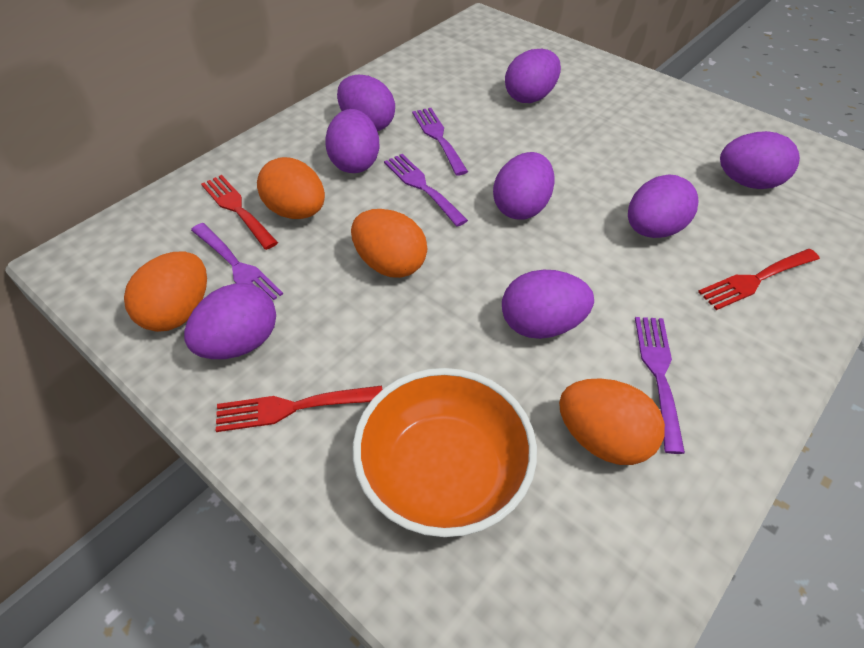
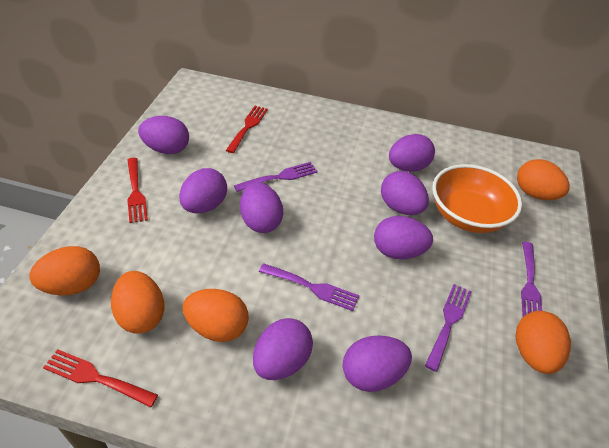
orange egg: 4 -> 5

